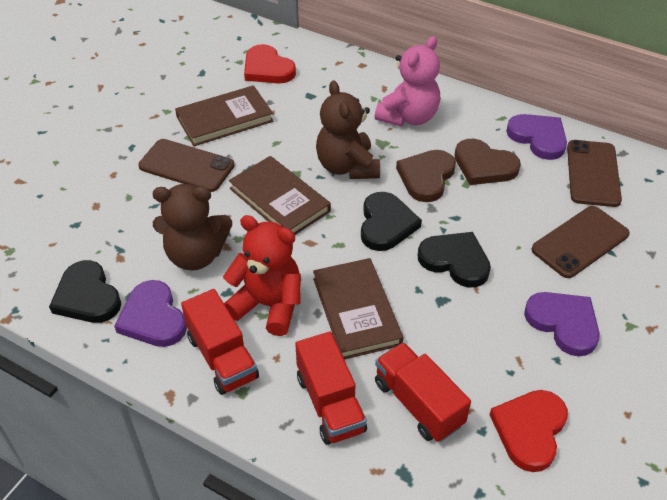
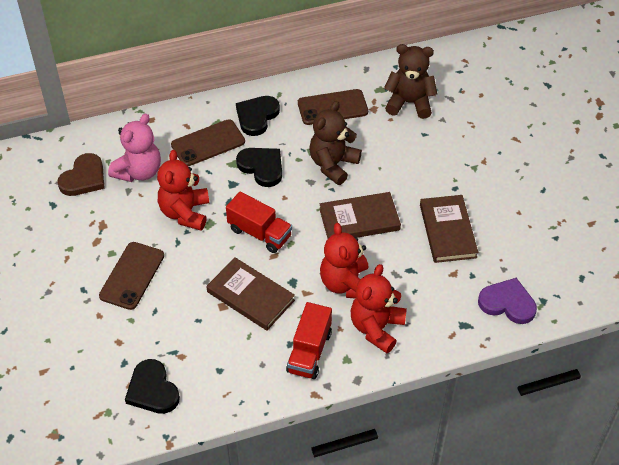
brown heart: 2 -> 1
purple heart: 3 -> 1
red heart: 2 -> 0
red teddy bear: 1 -> 3
red truck: 3 -> 2

